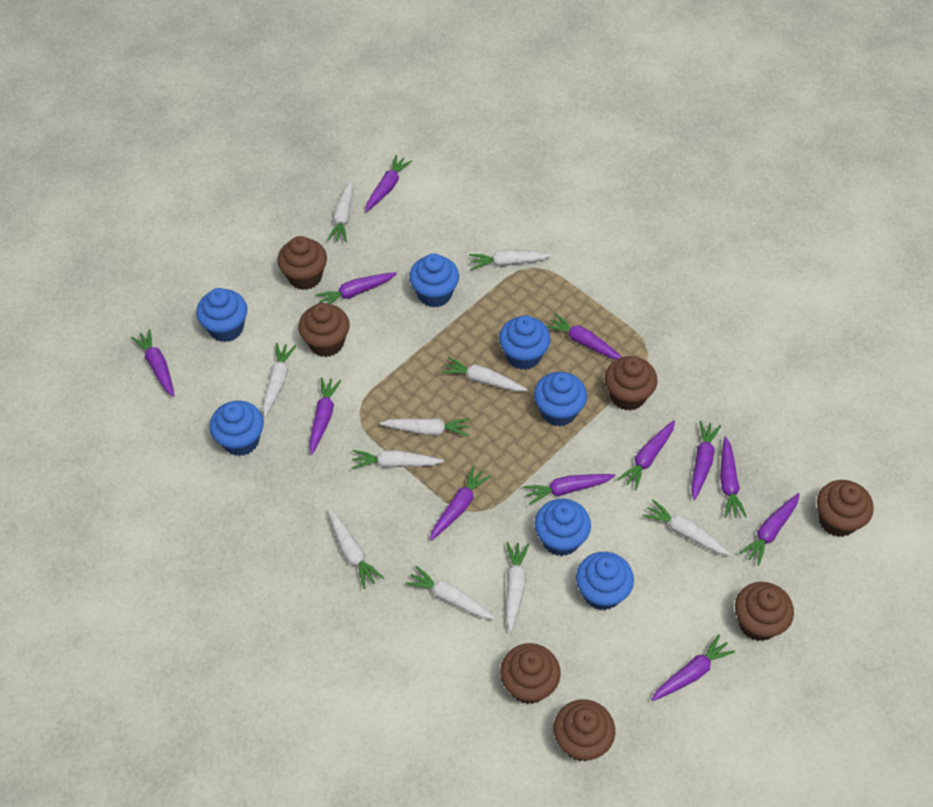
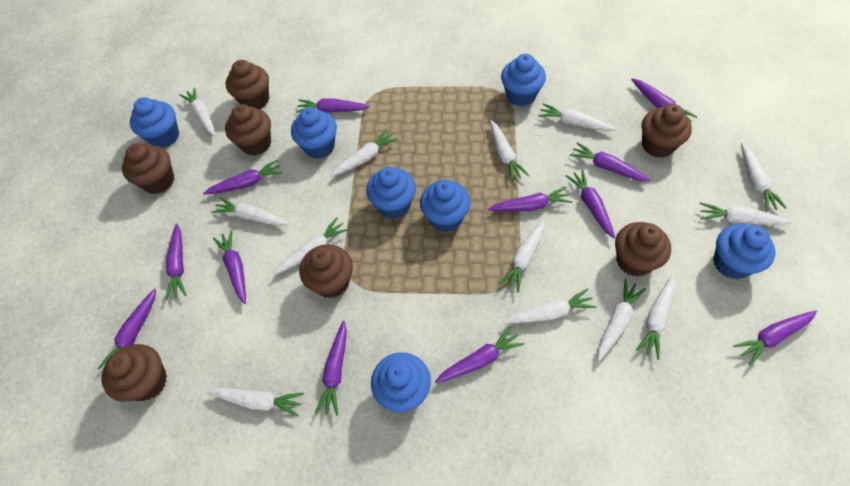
white carrot: 10 -> 13

